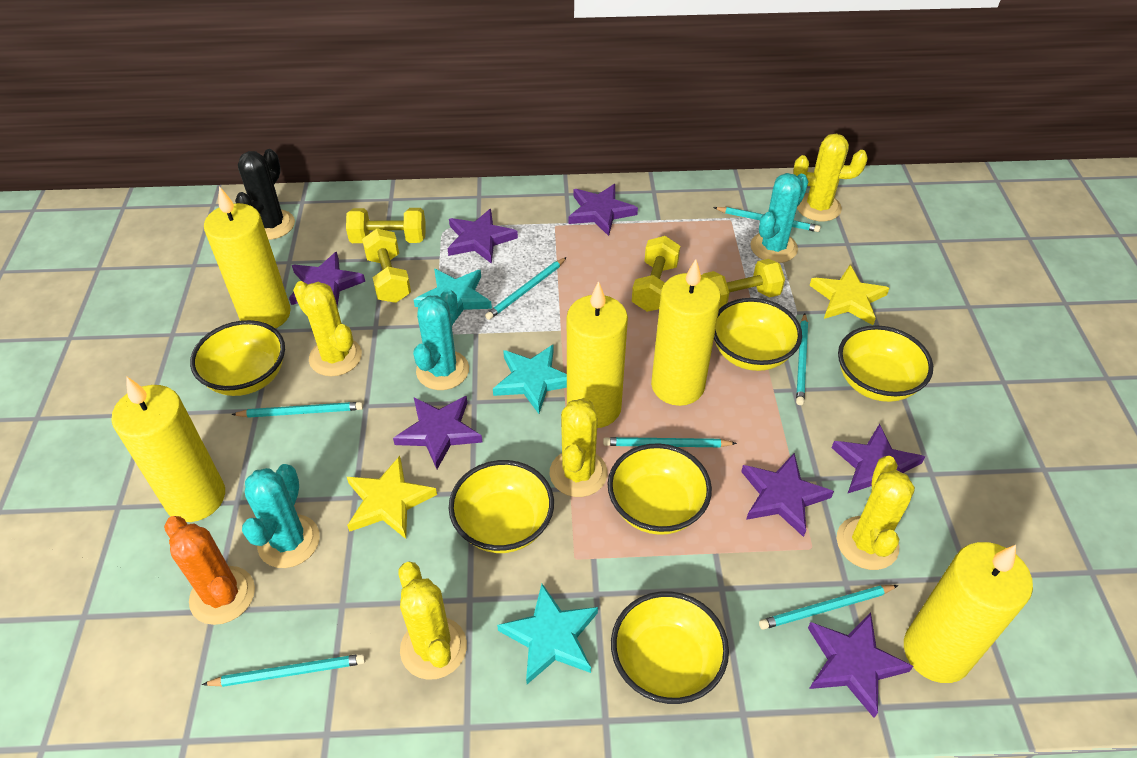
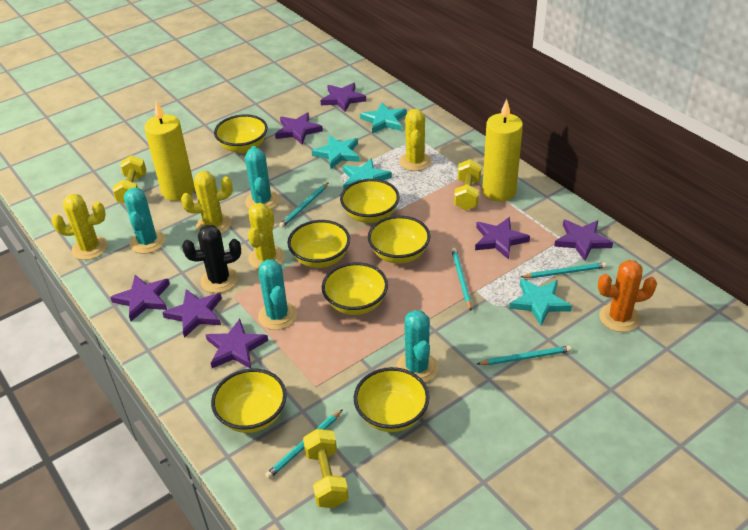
turquoise cactus: 3 -> 4
turquoise pencil: 7 -> 5
turquoise star: 3 -> 4
yellow bowl: 6 -> 7
yellow cactus: 5 -> 4
yellow candle: 5 -> 2
yellow dumbbell: 4 -> 3
yellow star: 2 -> 0

